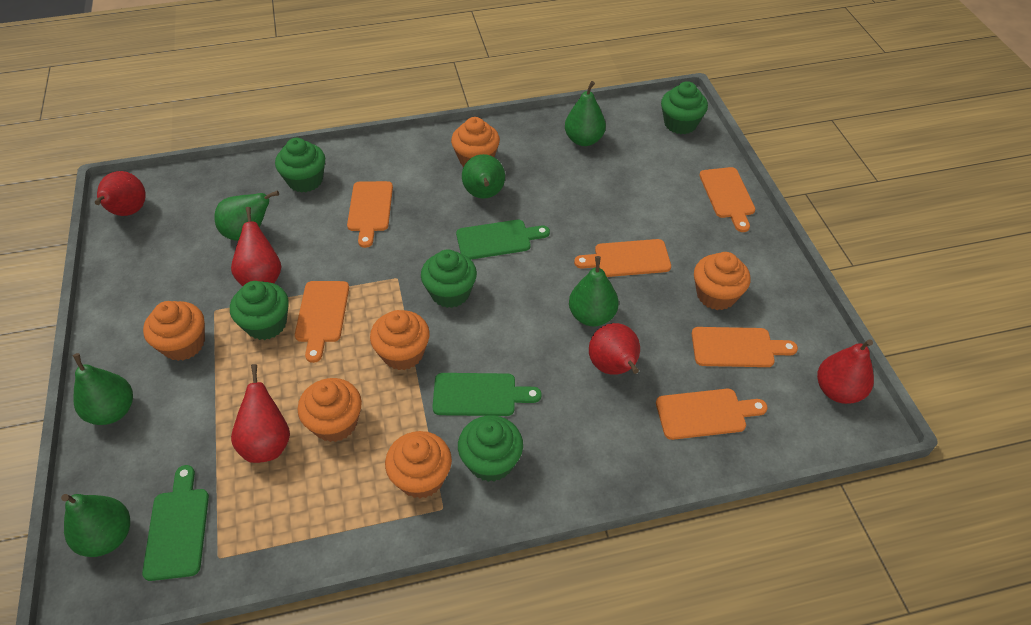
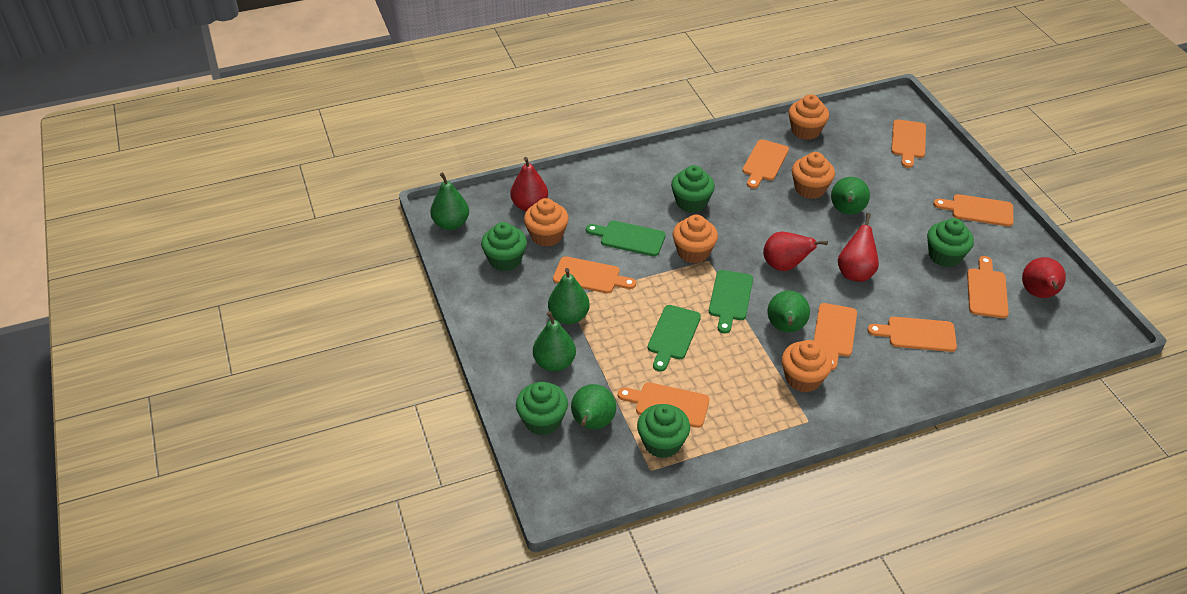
orange cupcake: 6 -> 5
orange cutting board: 6 -> 8
red pear: 5 -> 4

